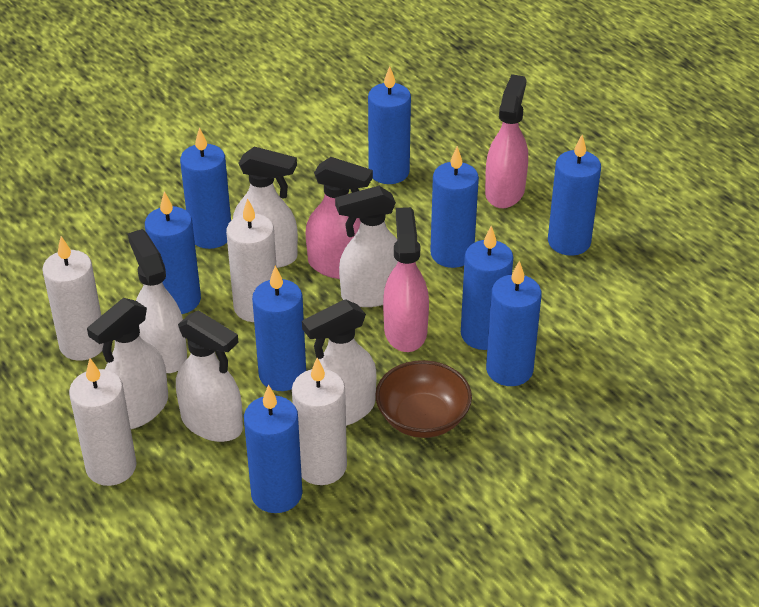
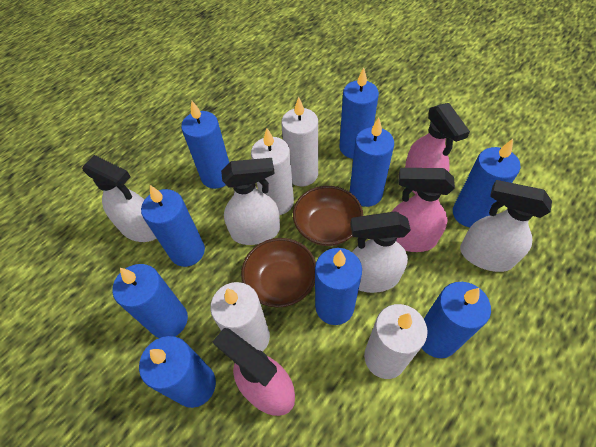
brown bowl: 1 -> 2
white spray bottle: 6 -> 4

